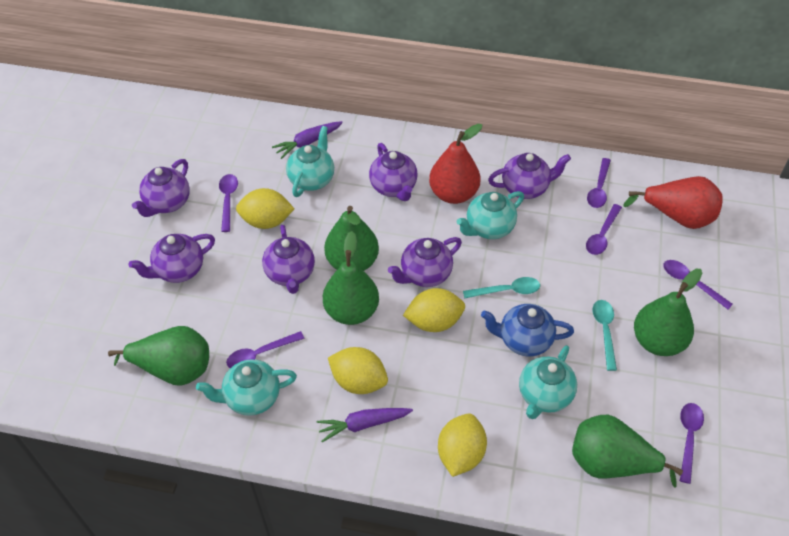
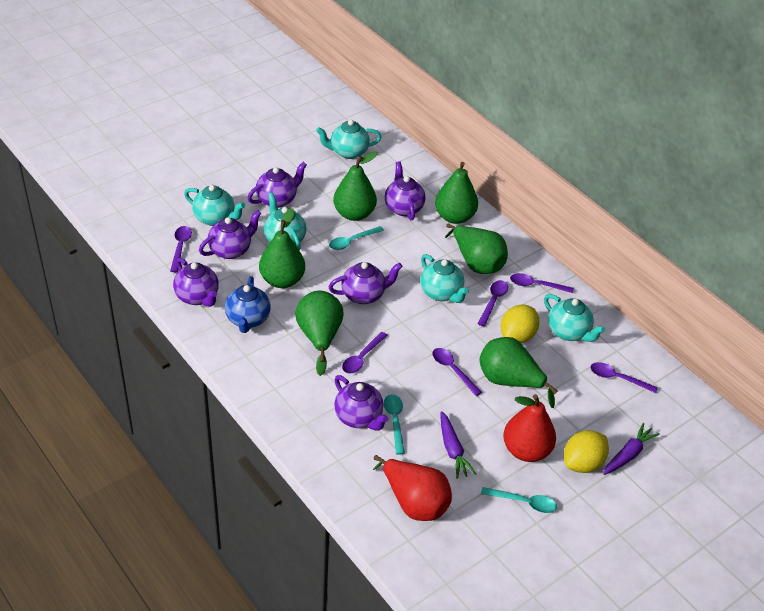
green pear: 5 -> 6
turquoise spoon: 2 -> 3
turquoise teapot: 4 -> 5
yellow lemon: 4 -> 2

